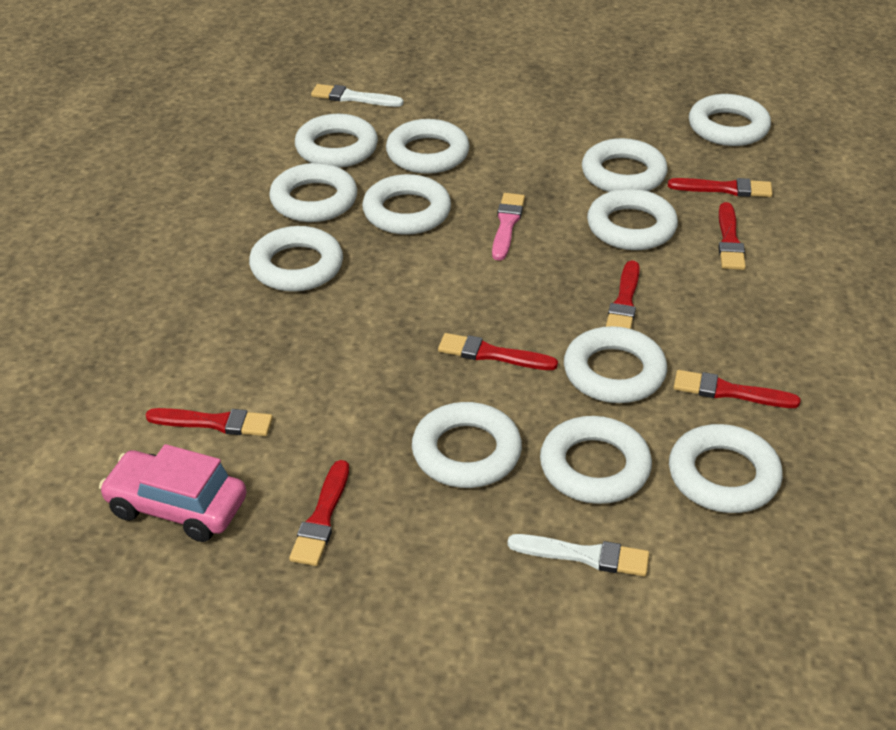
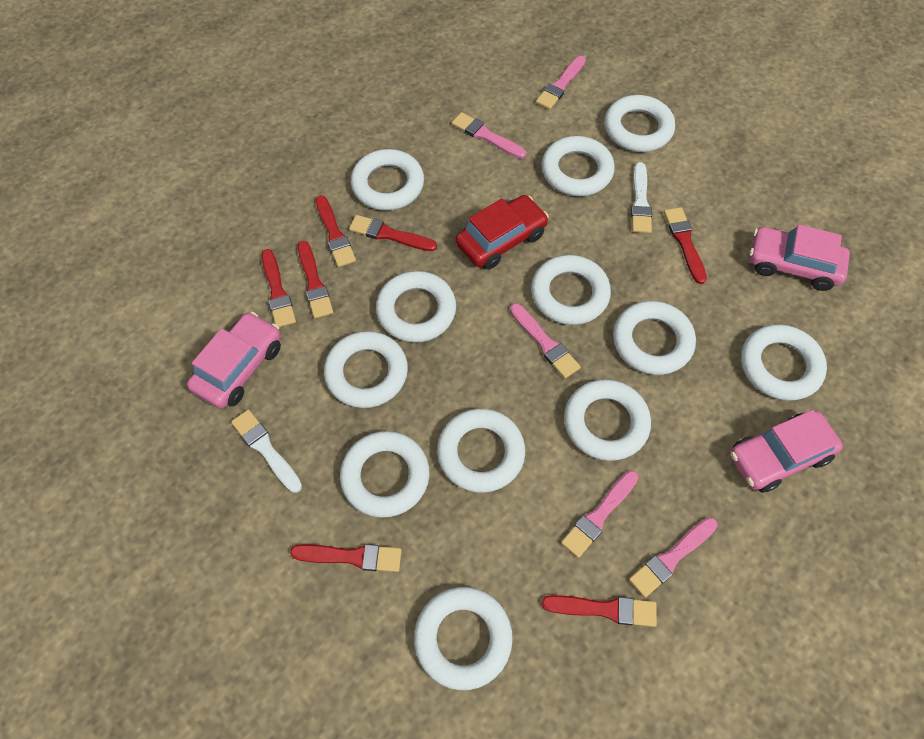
pink brush: 1 -> 5
pink car: 1 -> 3
red car: 0 -> 1

